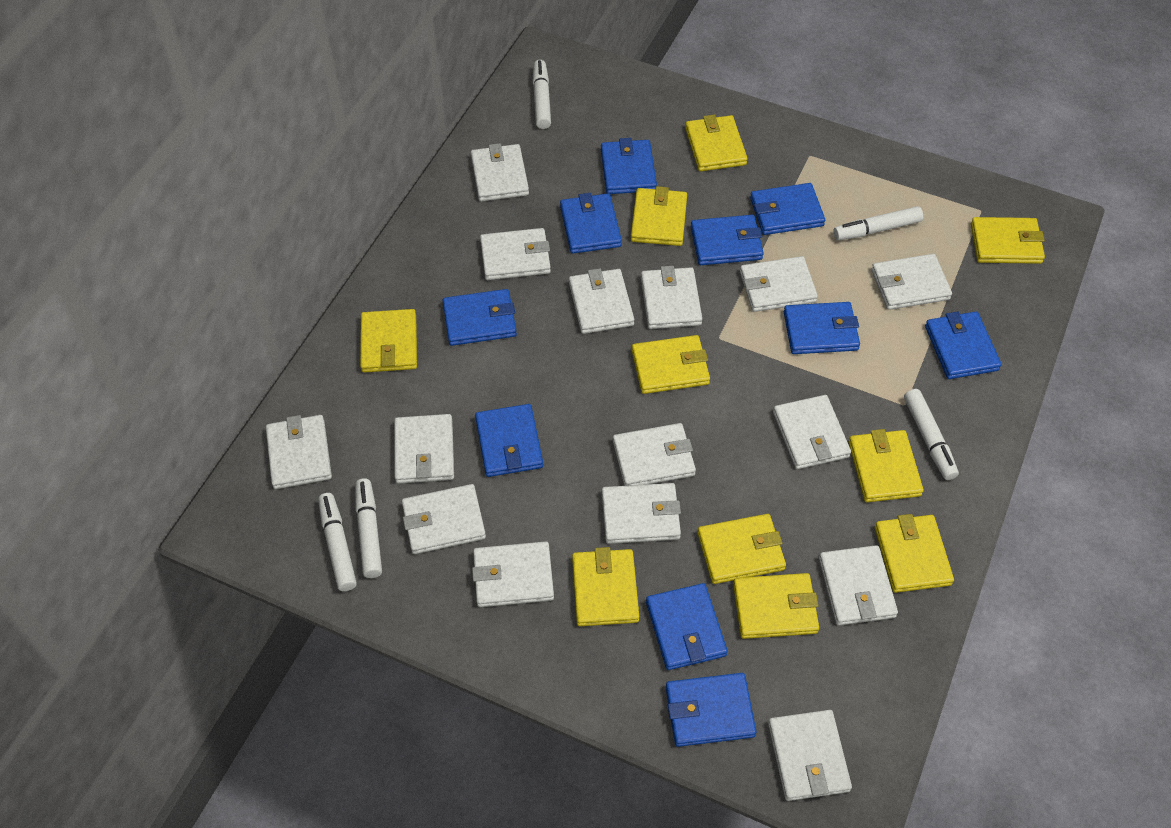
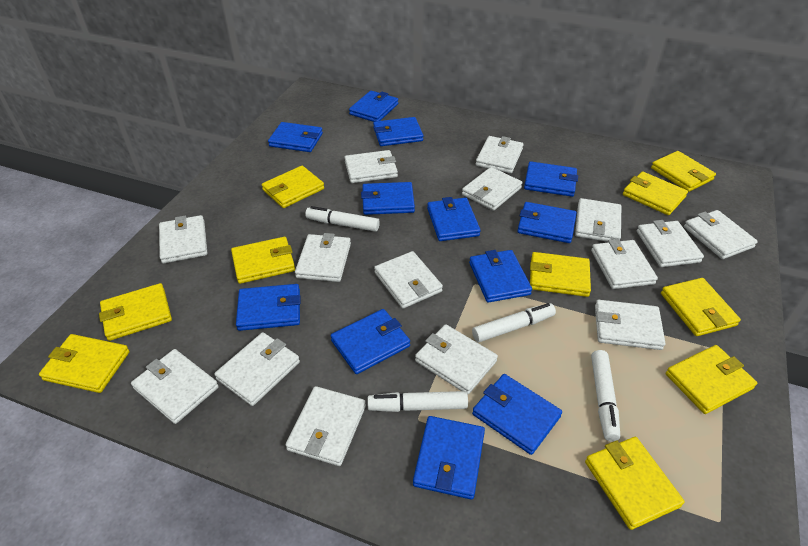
blue wallet: 10 -> 12
white marker: 5 -> 4

